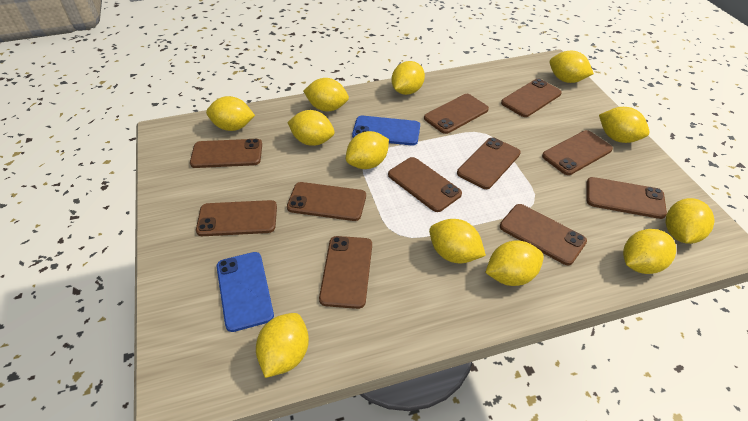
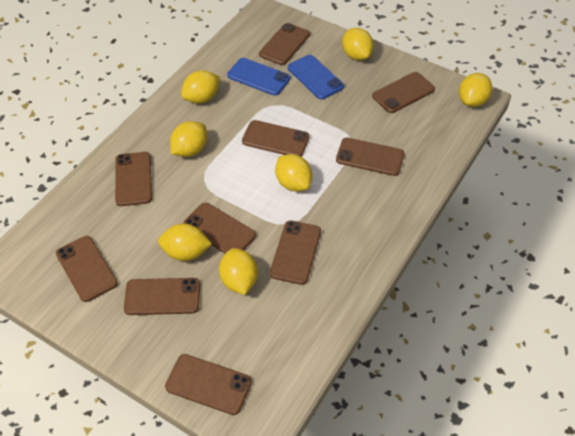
brown phone: 11 -> 10
yellow lemon: 12 -> 7

